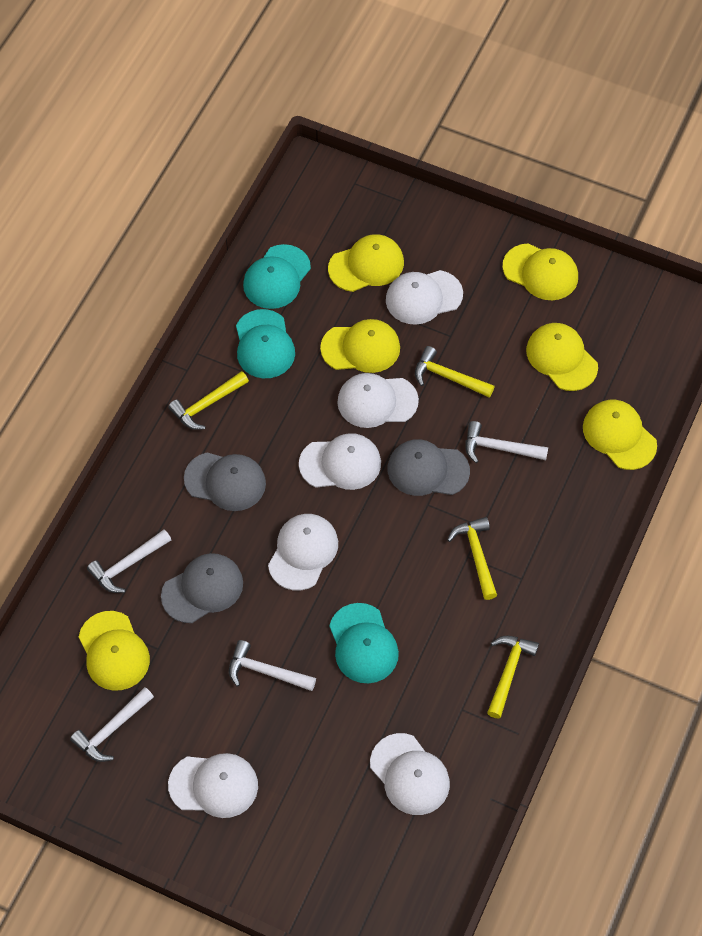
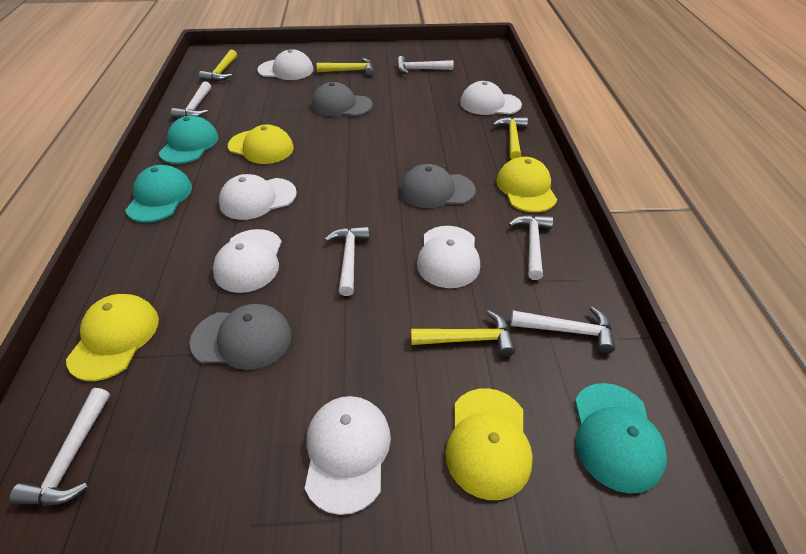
white hammer: 4 -> 6
yellow cap: 6 -> 4

